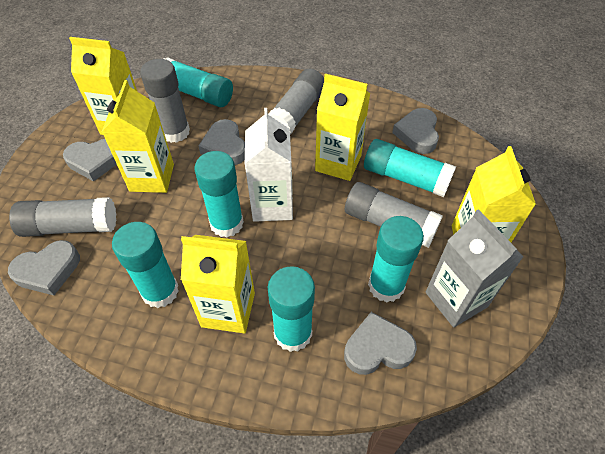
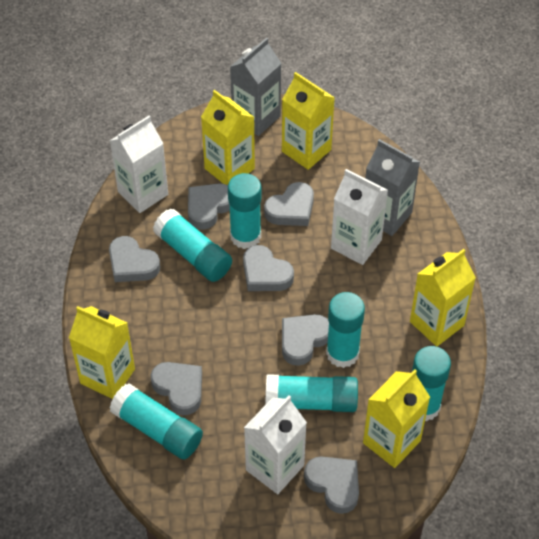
grey carton: 1 -> 2
grey glue stick: 4 -> 0
grey heart: 5 -> 7
white carton: 1 -> 3

